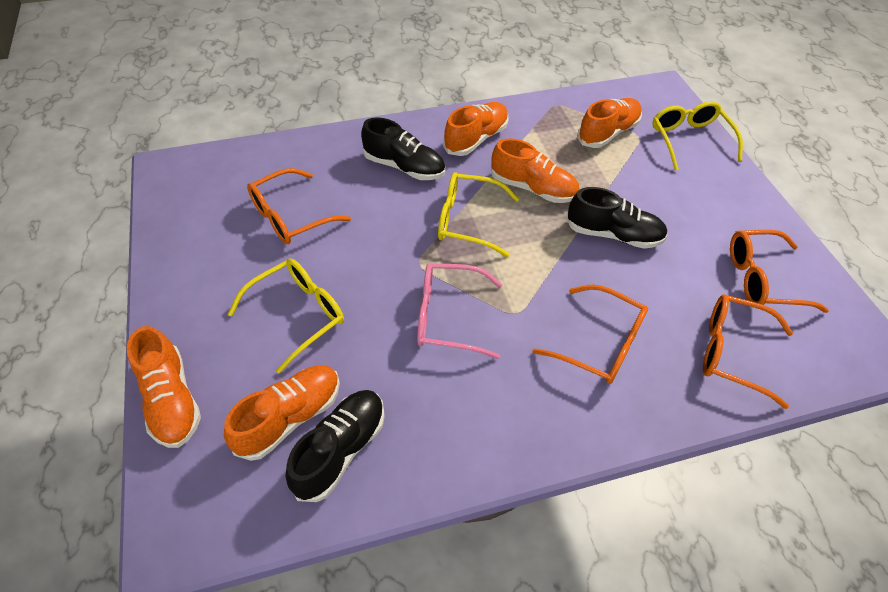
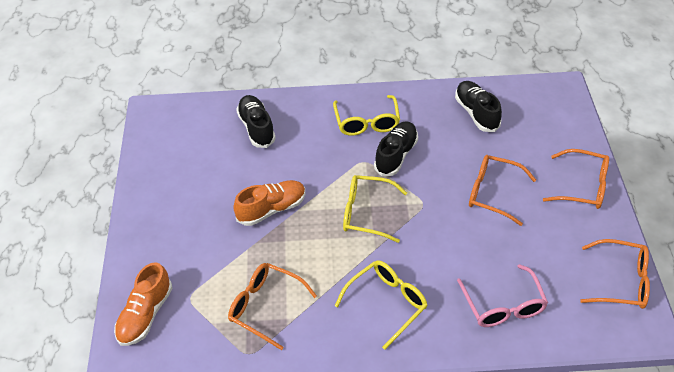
orange shoe: 5 -> 2

